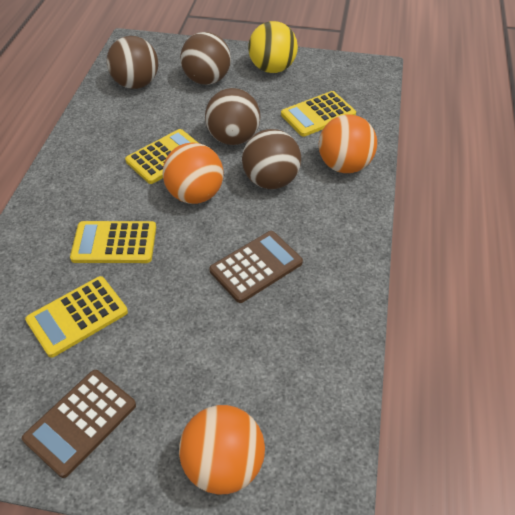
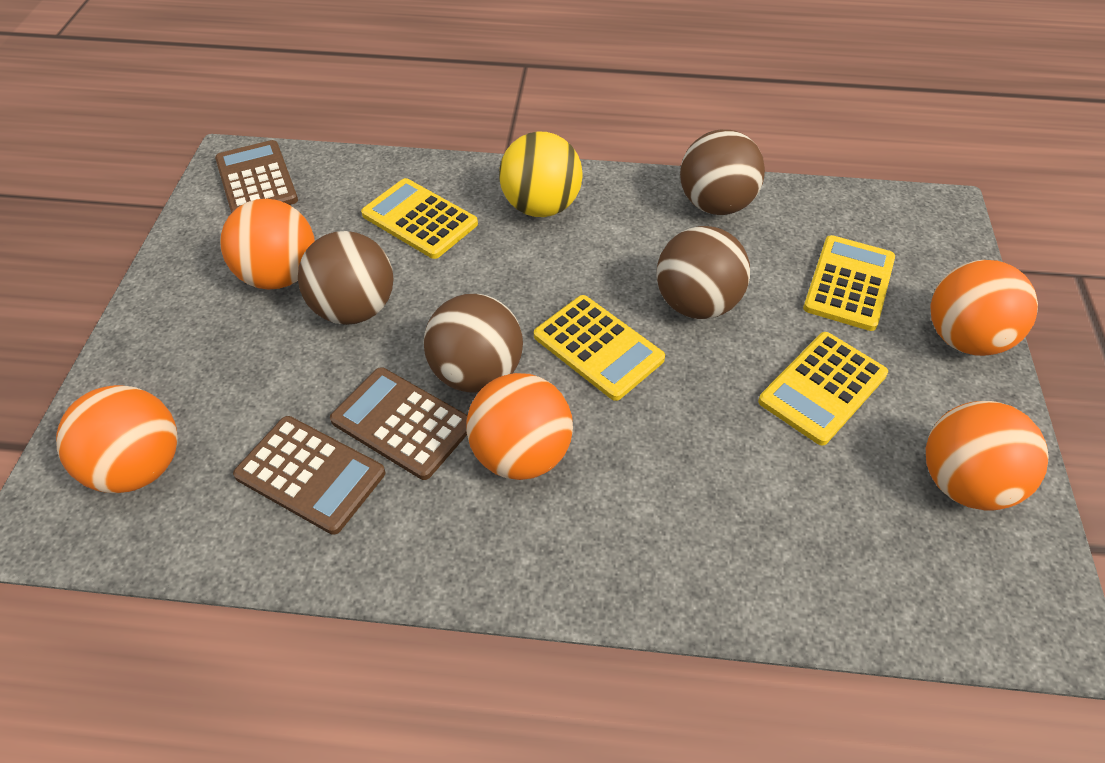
brown calculator: 2 -> 3
orange ball: 3 -> 5

